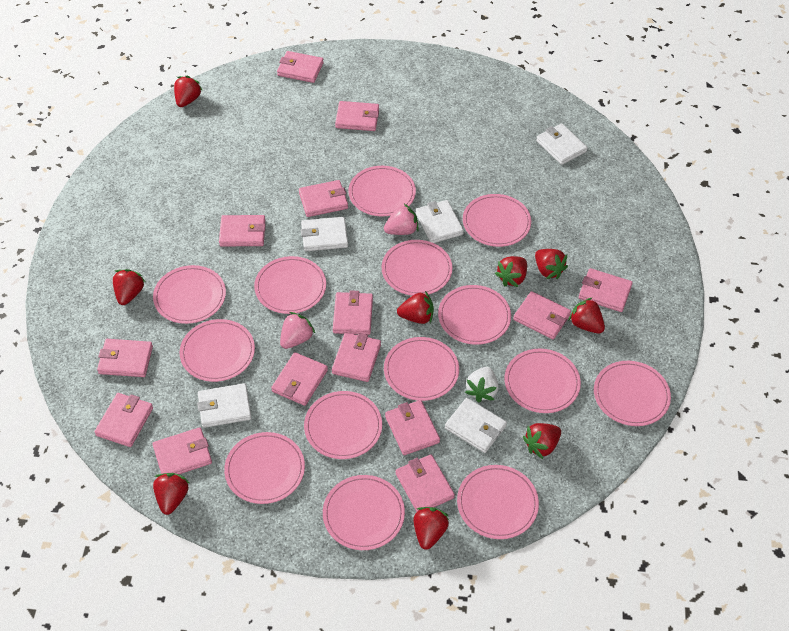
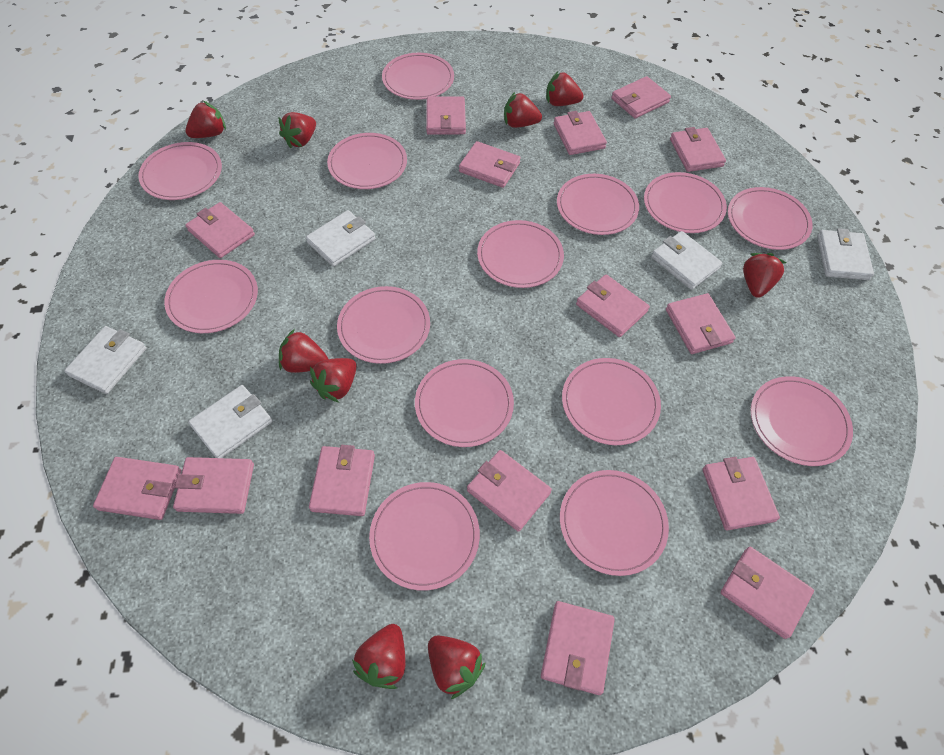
pink strawberry: 2 -> 0
pink wallet: 14 -> 15
white strawberry: 1 -> 0

